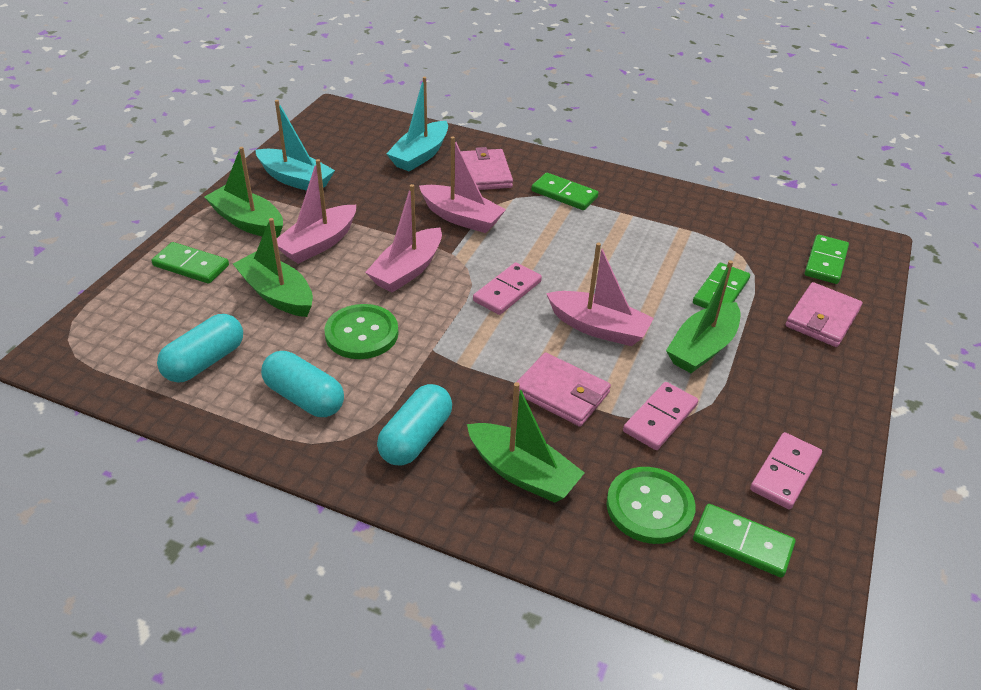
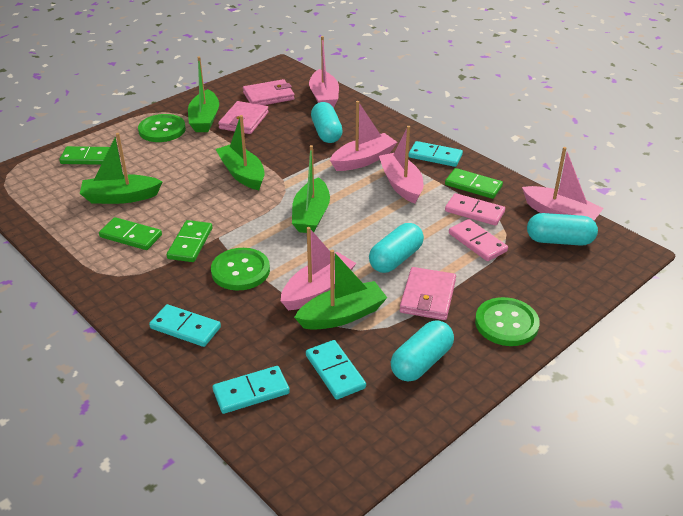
green boat: 4 -> 5
green button: 2 -> 3
green domino: 5 -> 4
pink boat: 4 -> 5
pink domino: 3 -> 2
turquoise boat: 2 -> 0
turquoise capsule: 3 -> 4
turquoise domino: 0 -> 4

